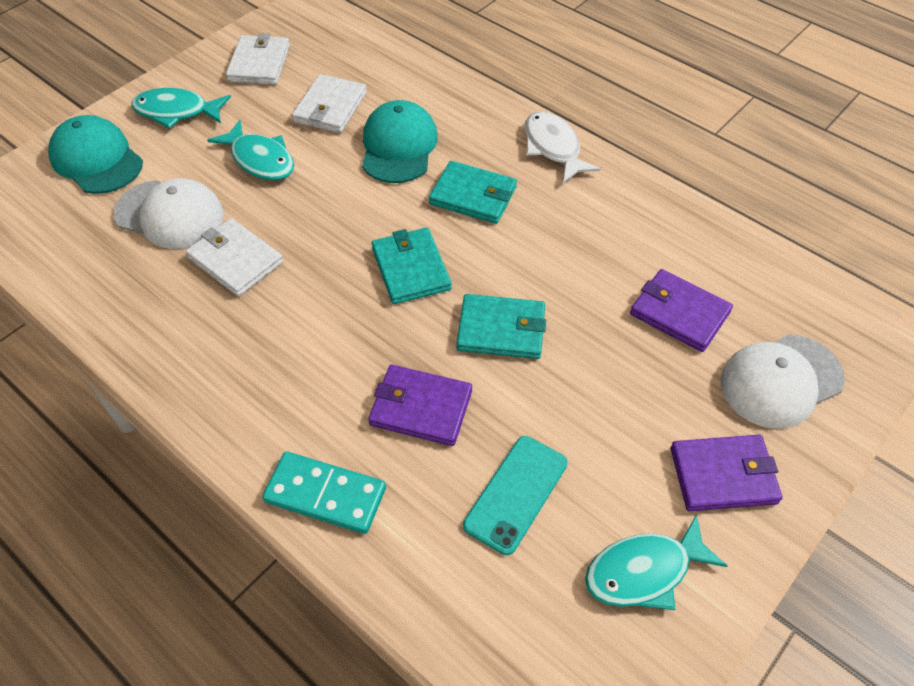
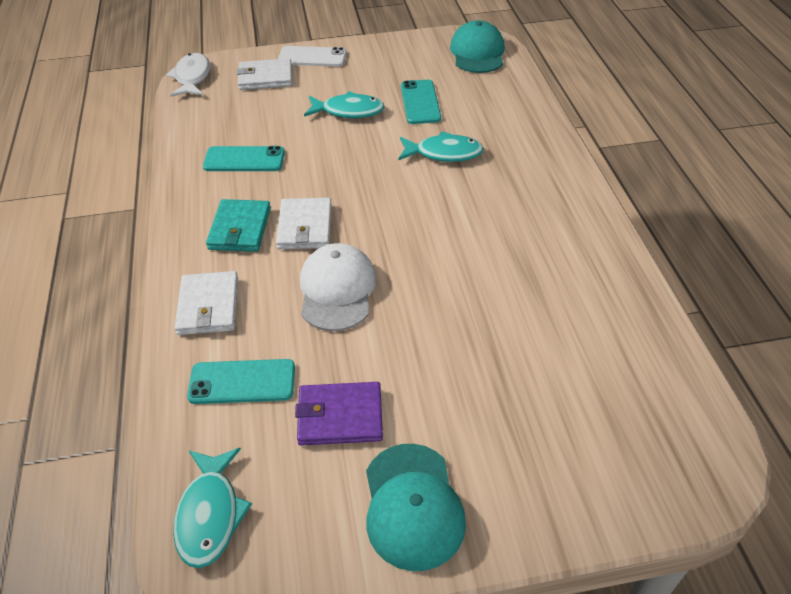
purple wallet: 3 -> 1
turquoise domino: 1 -> 0
turquoise phone: 1 -> 3
turquoise wallet: 3 -> 1
white cap: 2 -> 1
white phone: 0 -> 1

